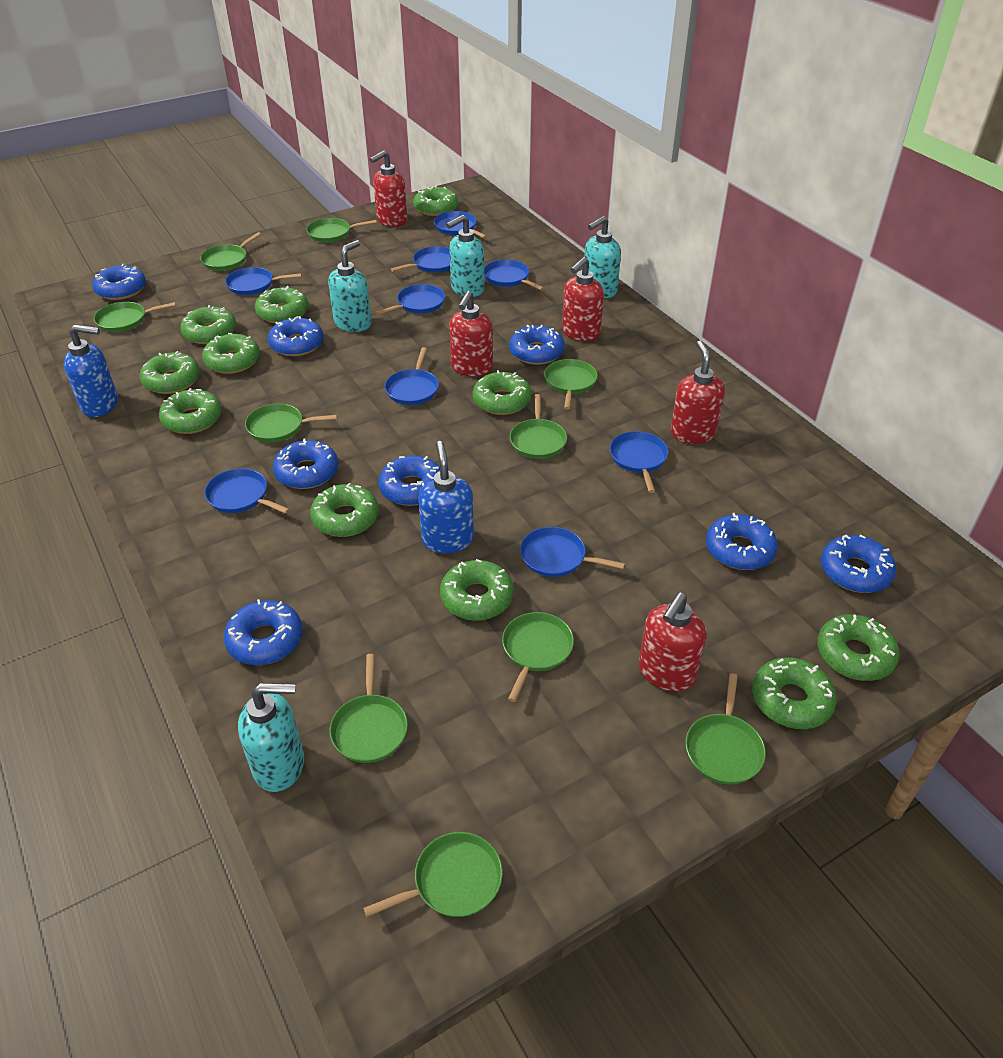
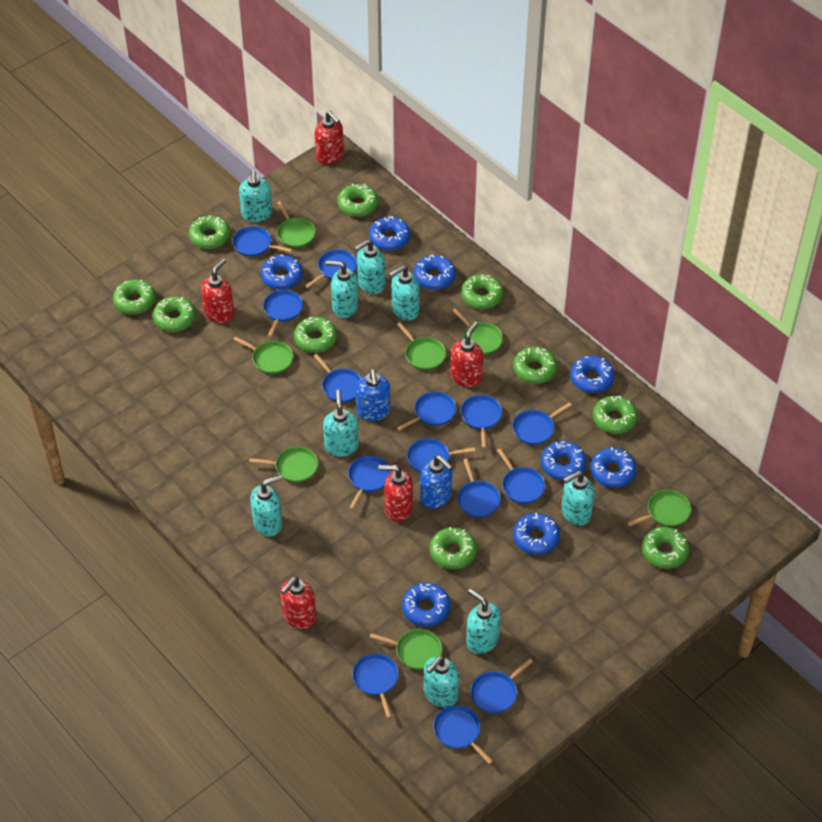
blue pan: 9 -> 14
green donut: 11 -> 10
green pan: 10 -> 7
turquoise soap dispenser: 4 -> 9

